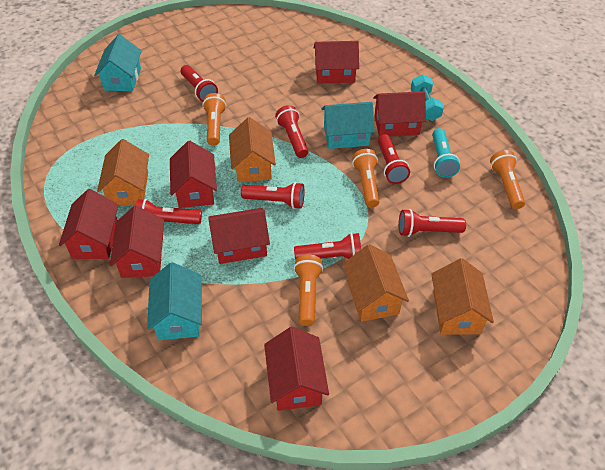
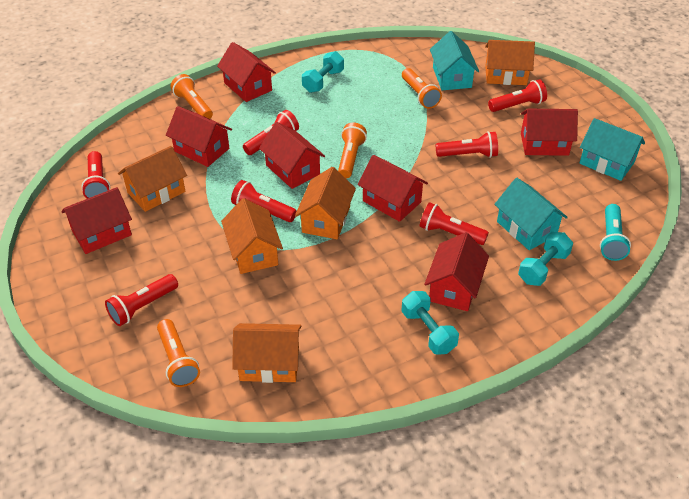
orange house: 4 -> 5
turquoise dumbbell: 1 -> 3

